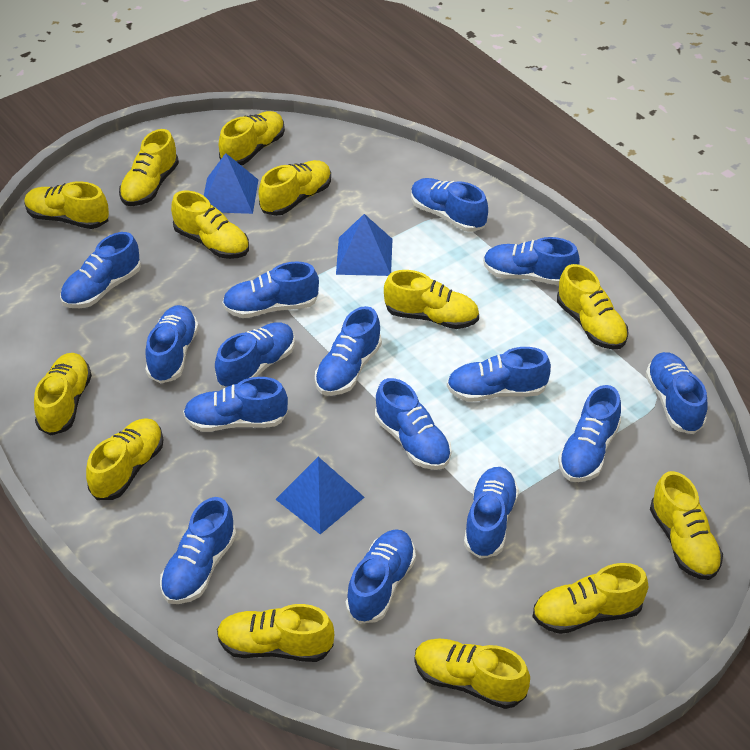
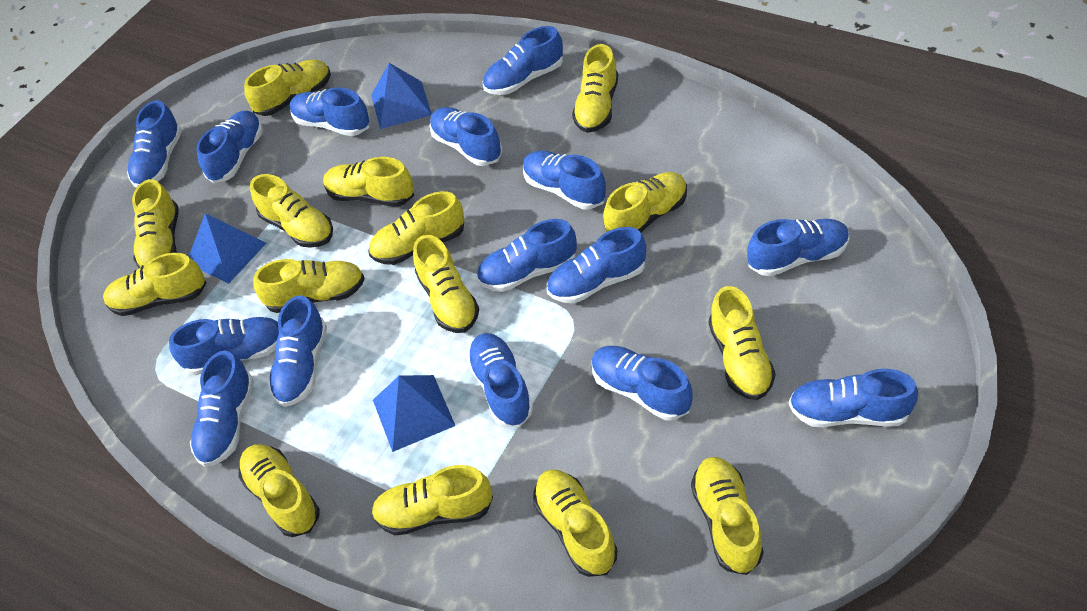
yellow shoe: 13 -> 15

